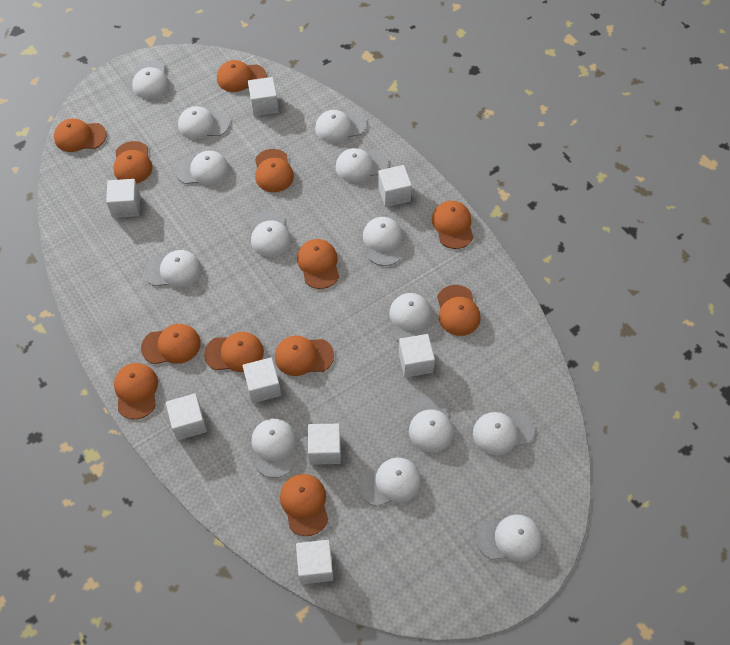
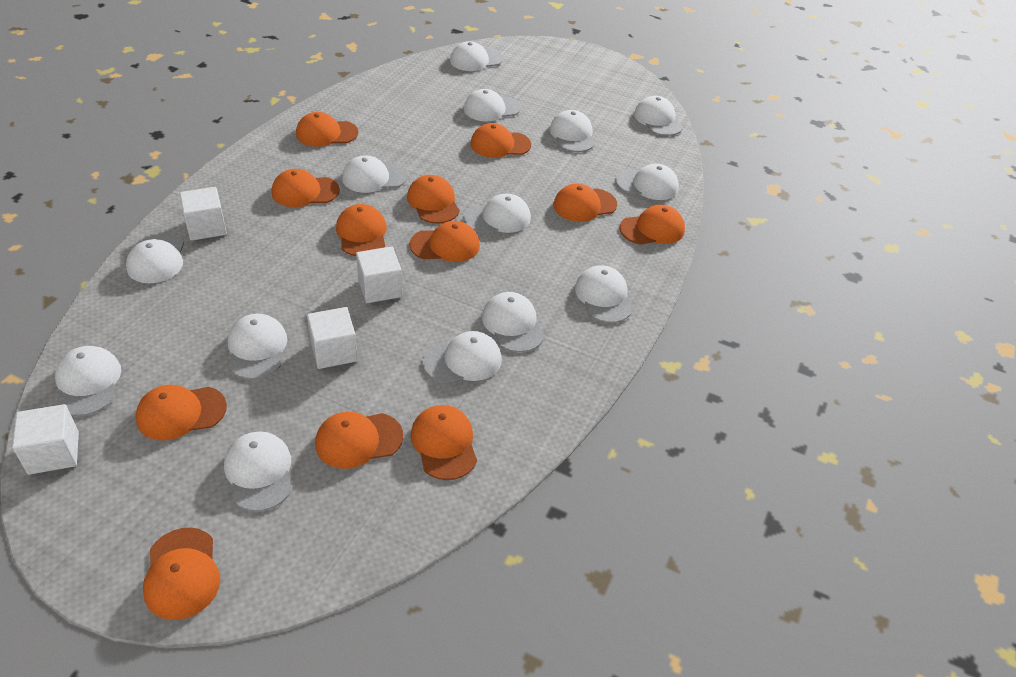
white cube: 8 -> 4

